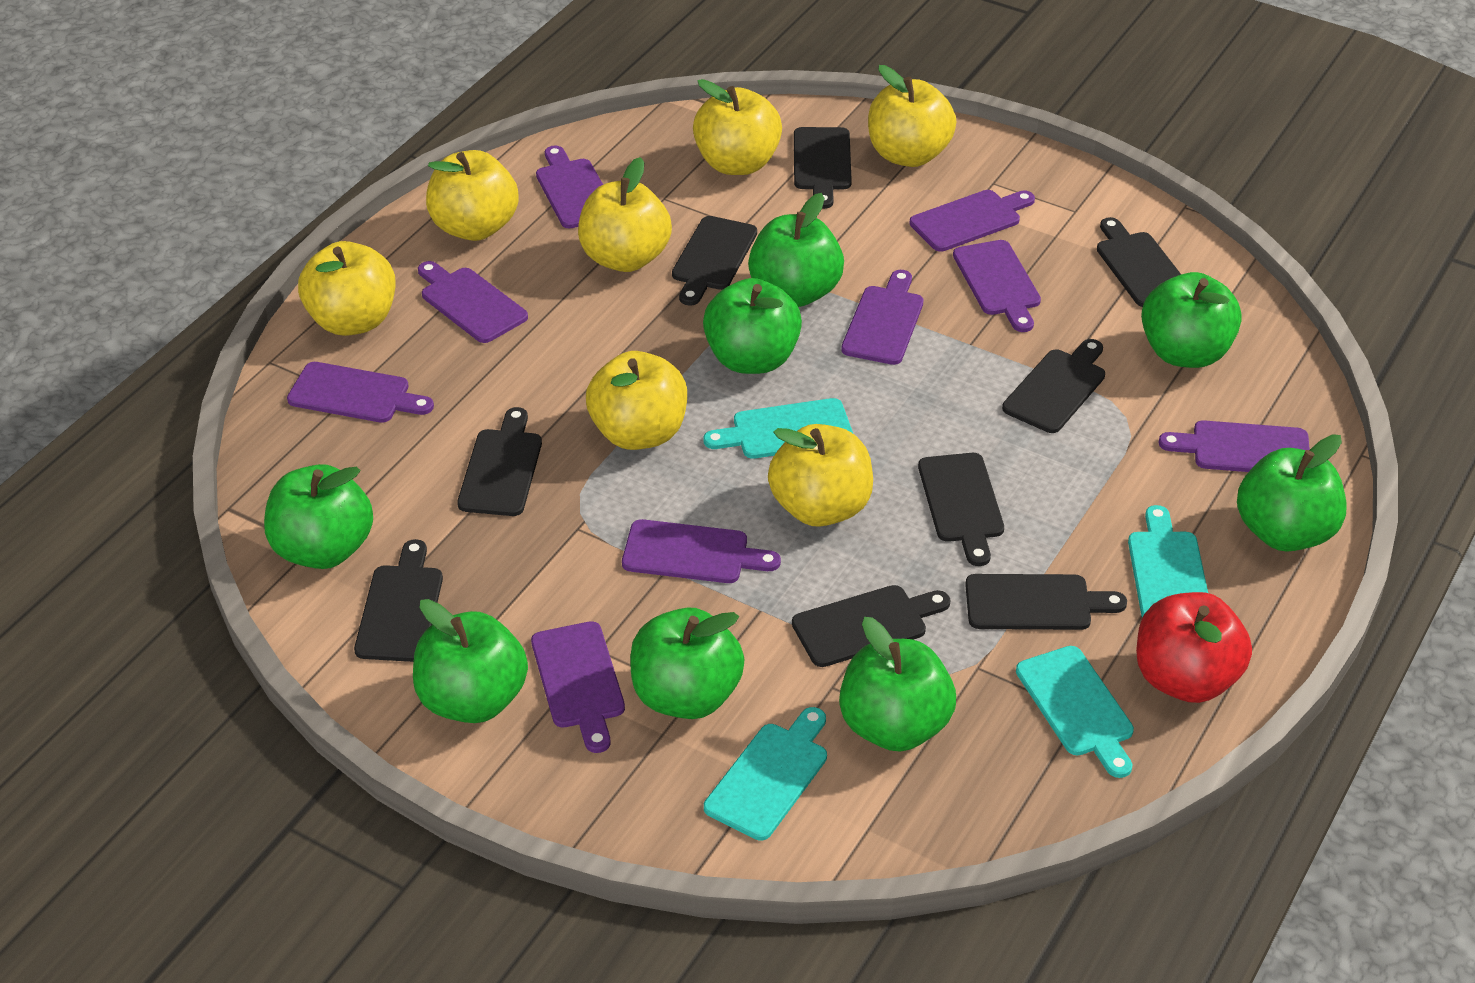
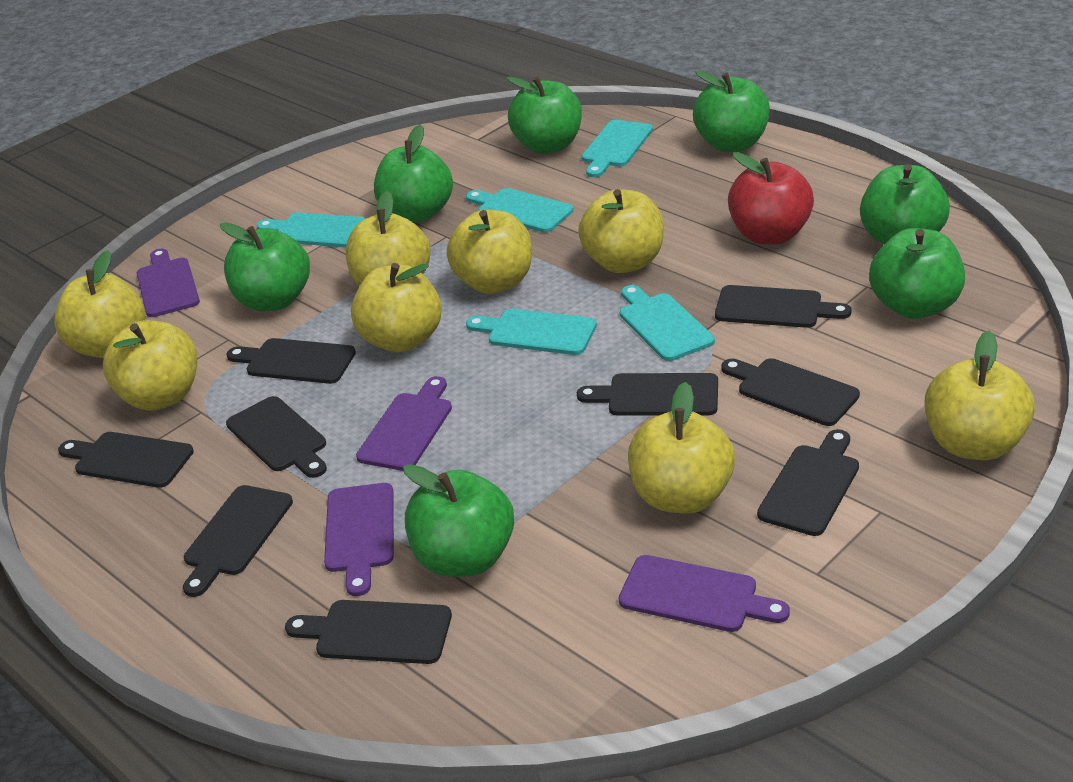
green apple: 8 -> 7
purple cutting board: 9 -> 4
turquoise cutting board: 4 -> 5
yellow apple: 7 -> 8

